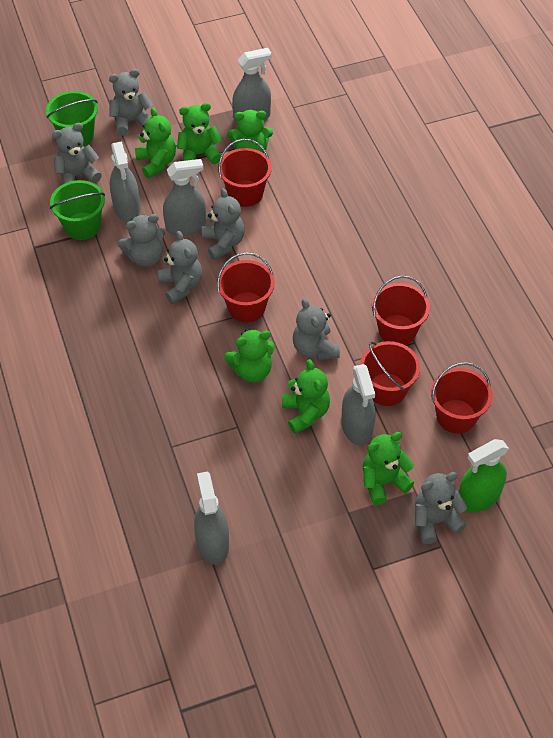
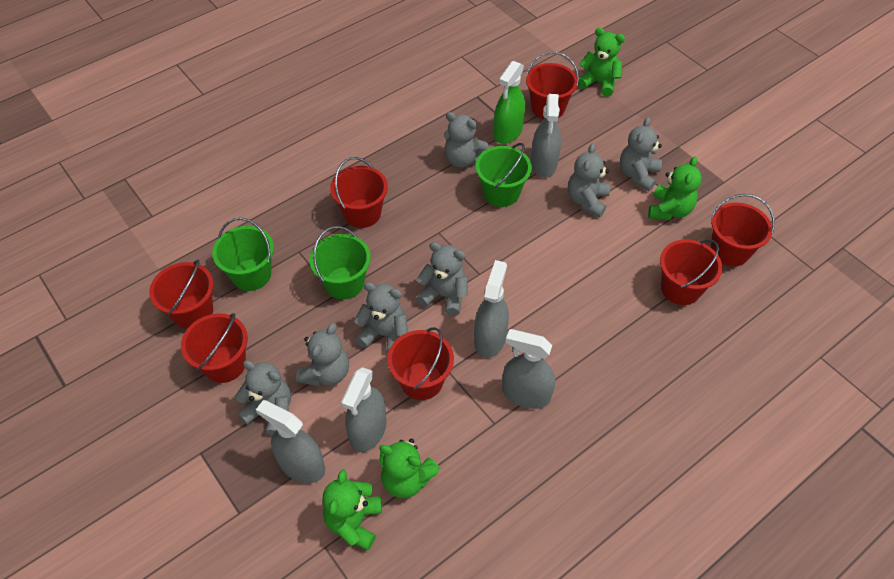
green bucket: 2 -> 3
green teddy bear: 6 -> 4
red bucket: 5 -> 7

